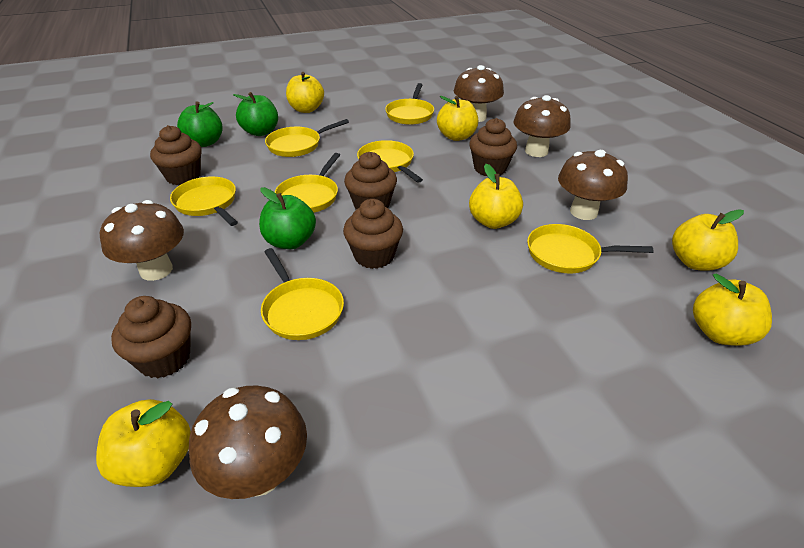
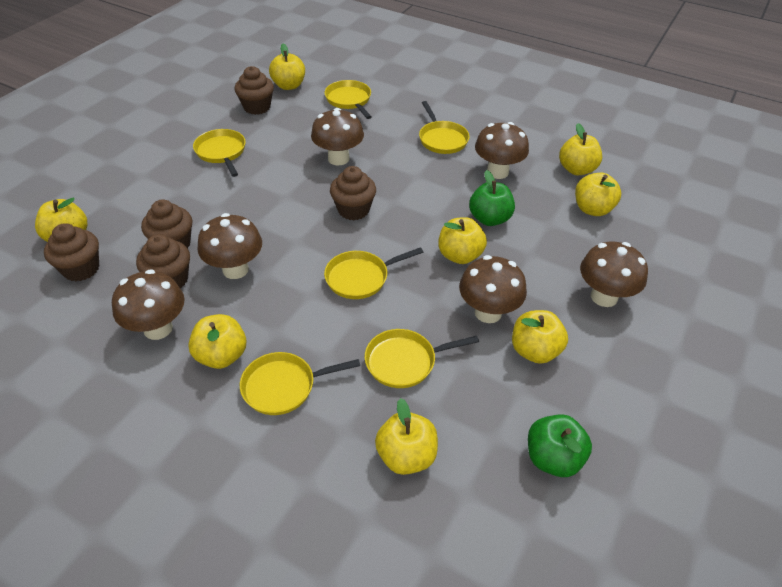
brown mushroom: 5 -> 6
green apple: 3 -> 2
yellow apple: 6 -> 8
yellow pan: 7 -> 6

